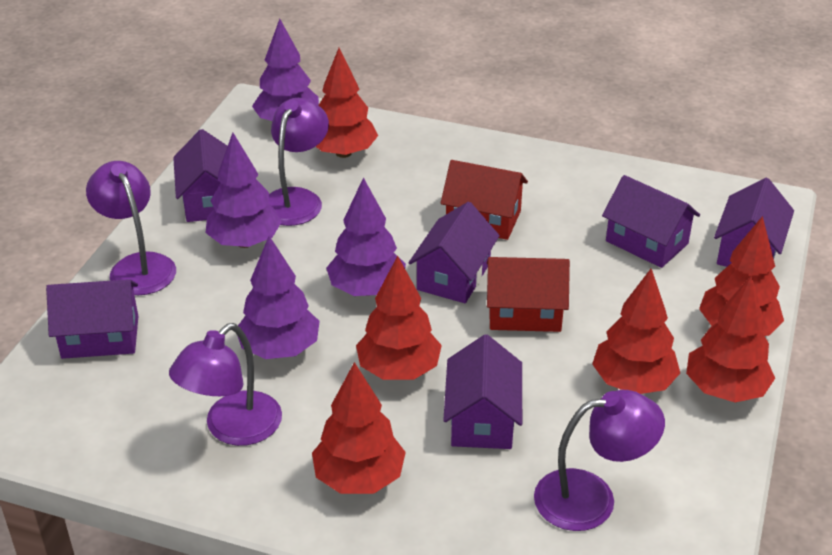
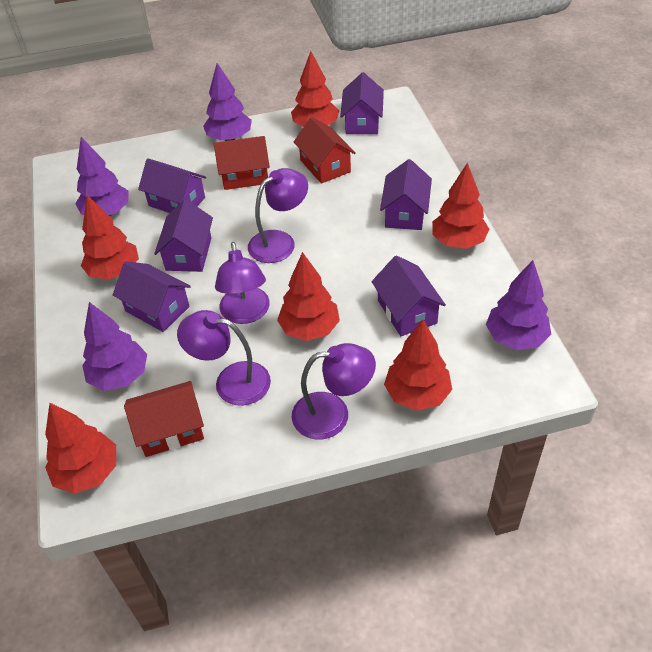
red house: 2 -> 3

